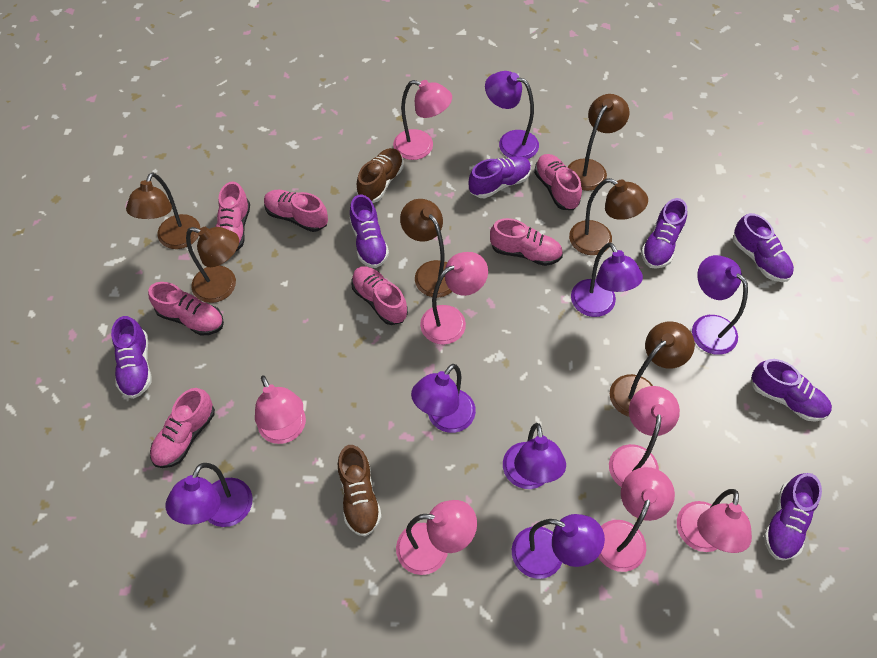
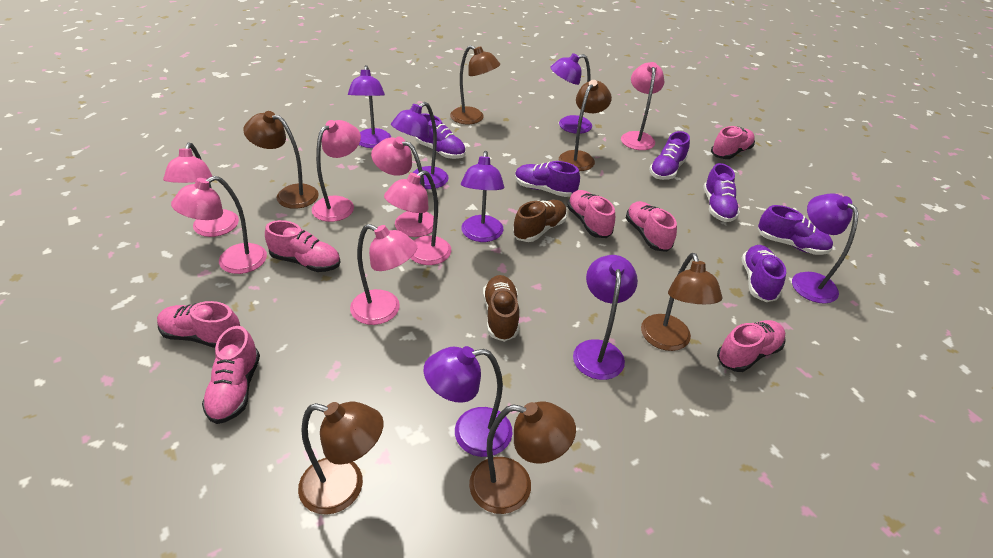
purple shoe: 7 -> 6

